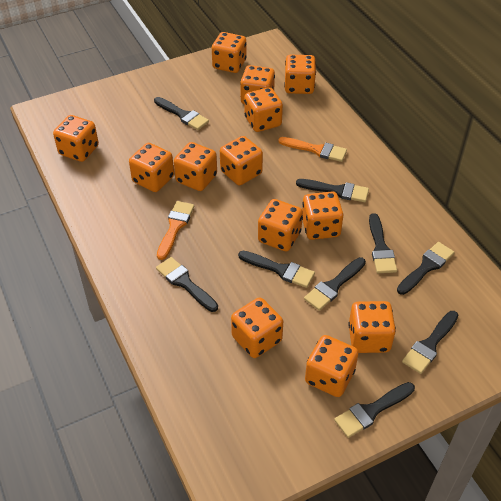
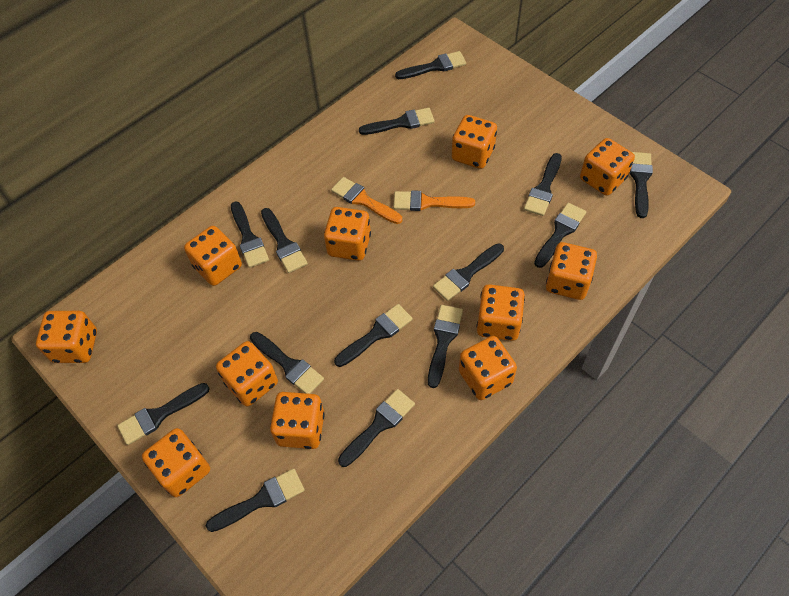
black brush: 9 -> 14
orange dice: 13 -> 11

